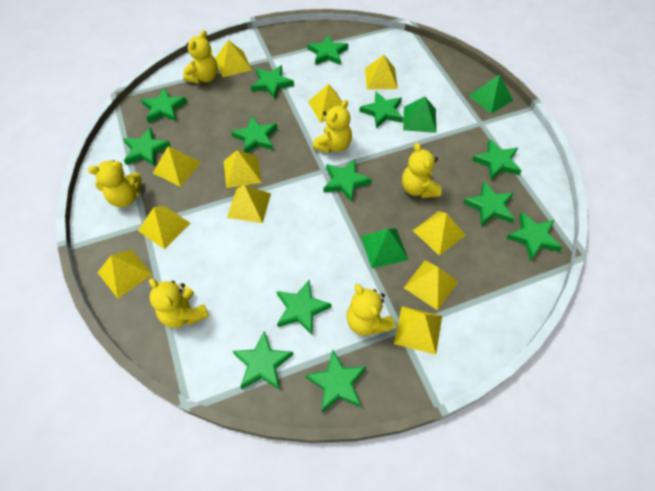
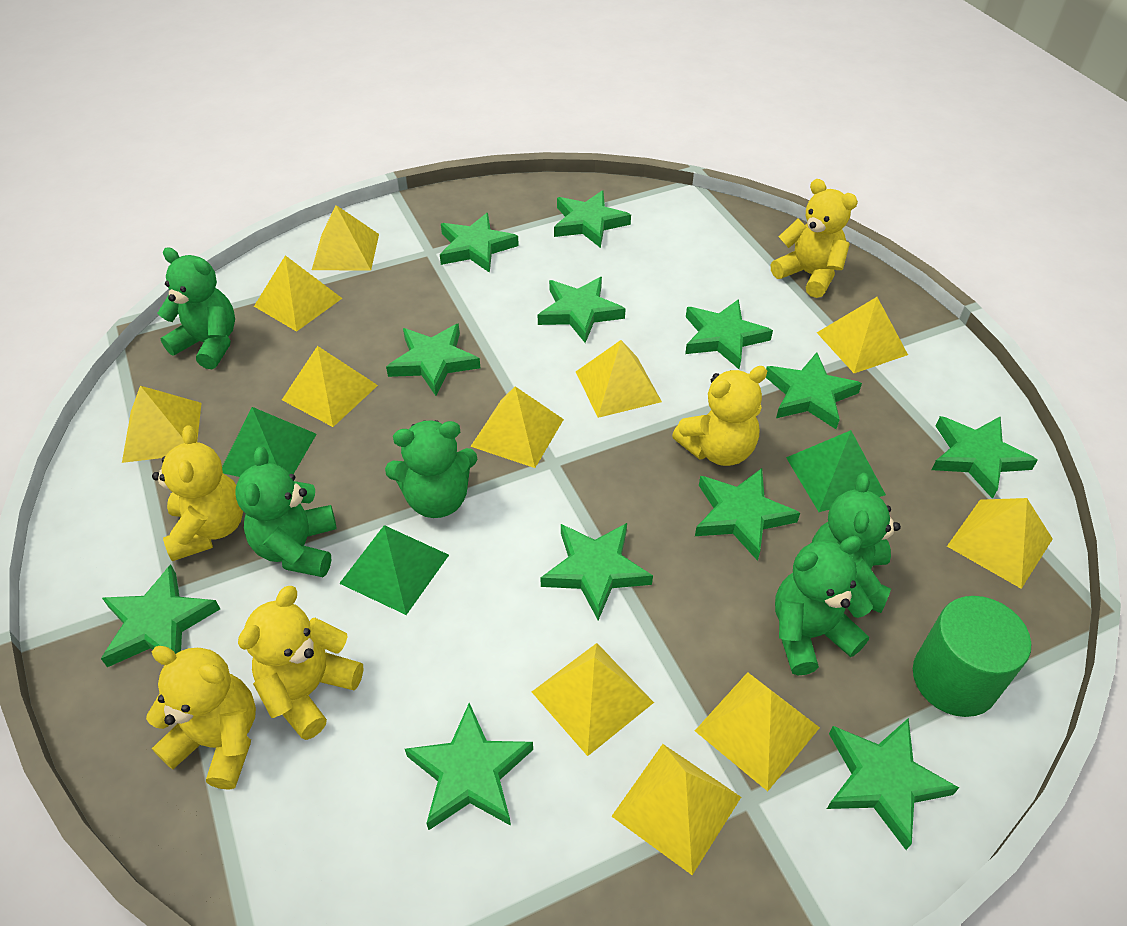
green cylinder: 0 -> 1
green star: 13 -> 12
green teddy bear: 0 -> 5
yellow teddy bear: 6 -> 5

